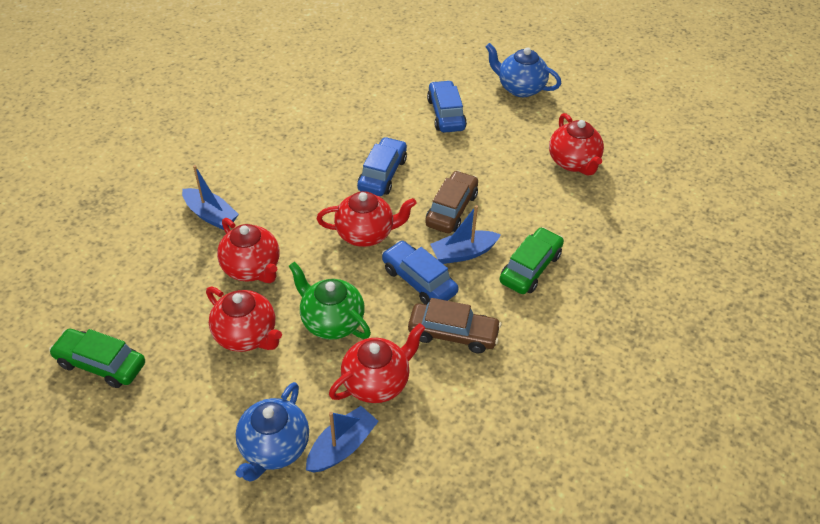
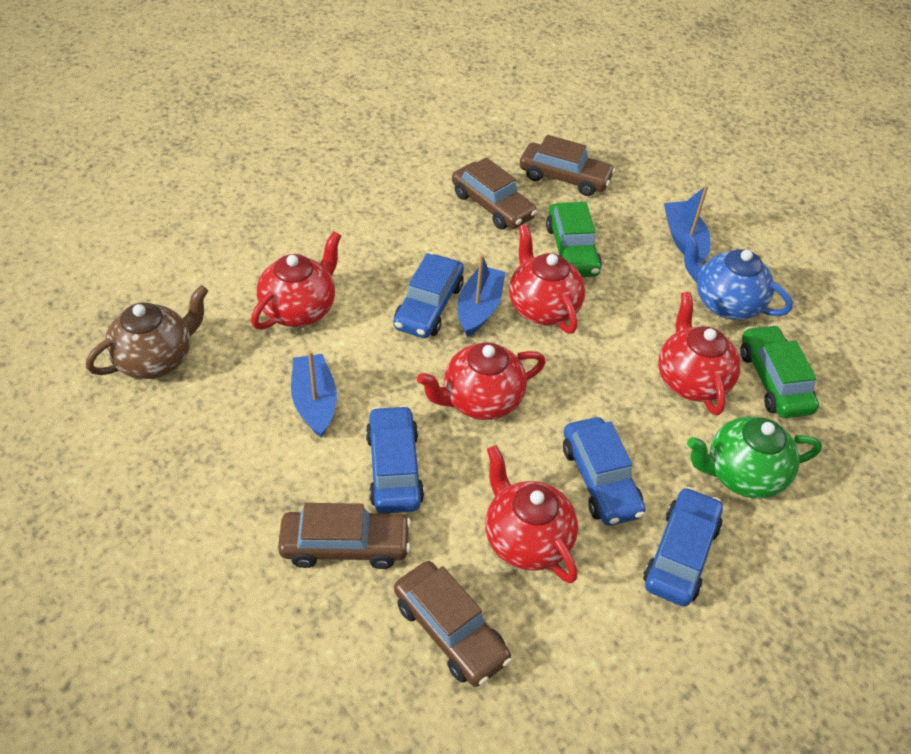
blue car: 3 -> 4
blue teapot: 2 -> 1
brown car: 2 -> 4
brown teapot: 0 -> 1

